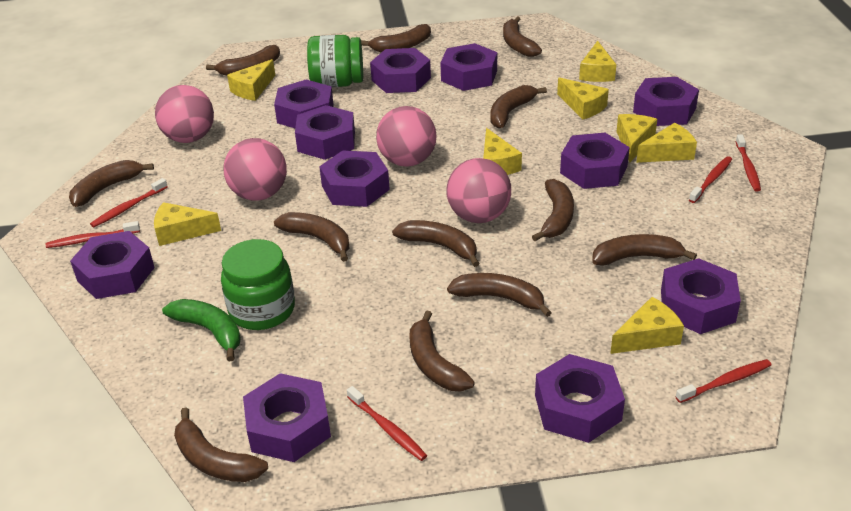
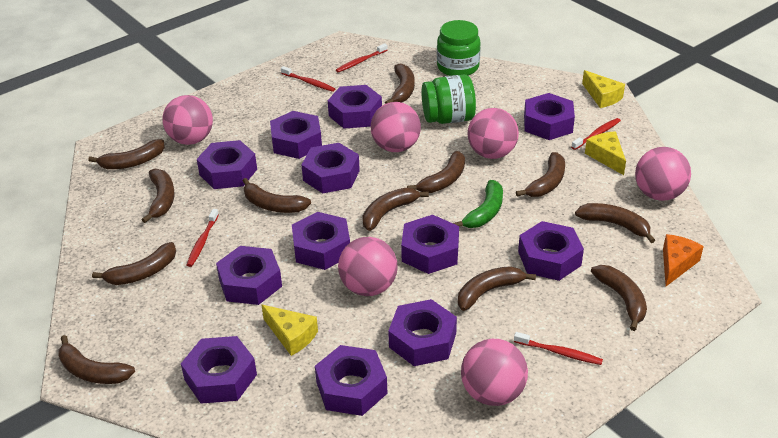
orange cheese: 0 -> 1
pink ball: 4 -> 6
purple nut: 11 -> 12
red toothbrush: 6 -> 5
yellow cheese: 8 -> 3

